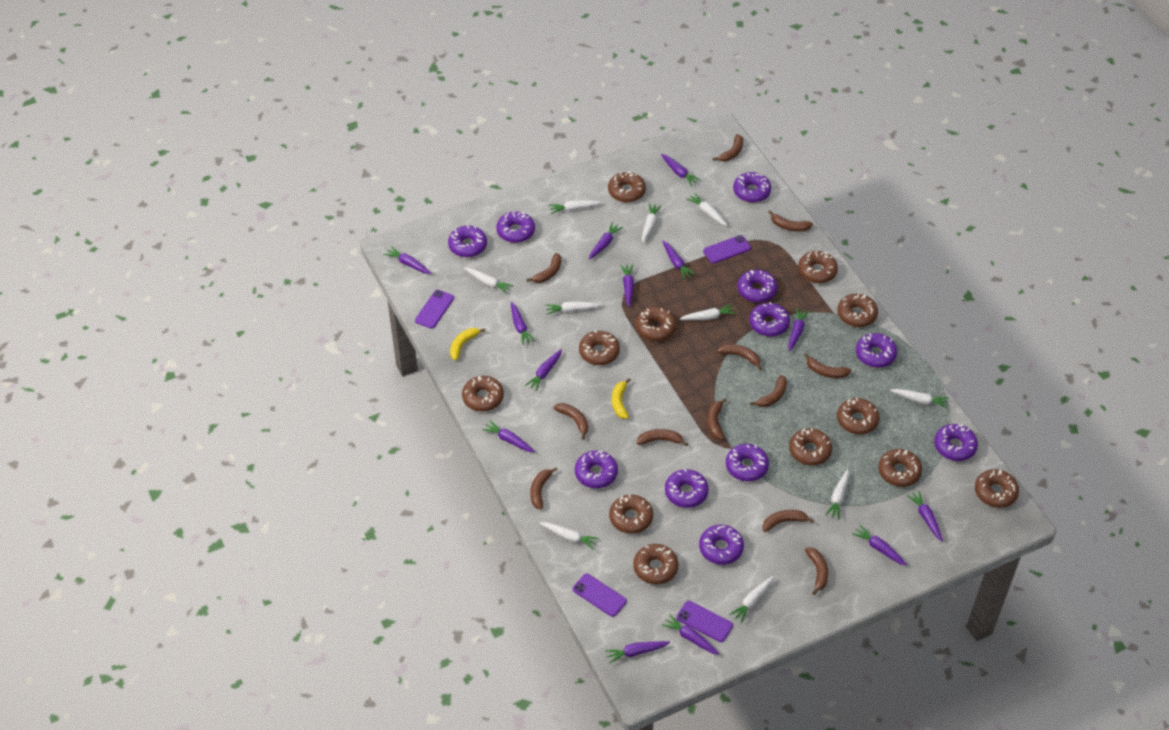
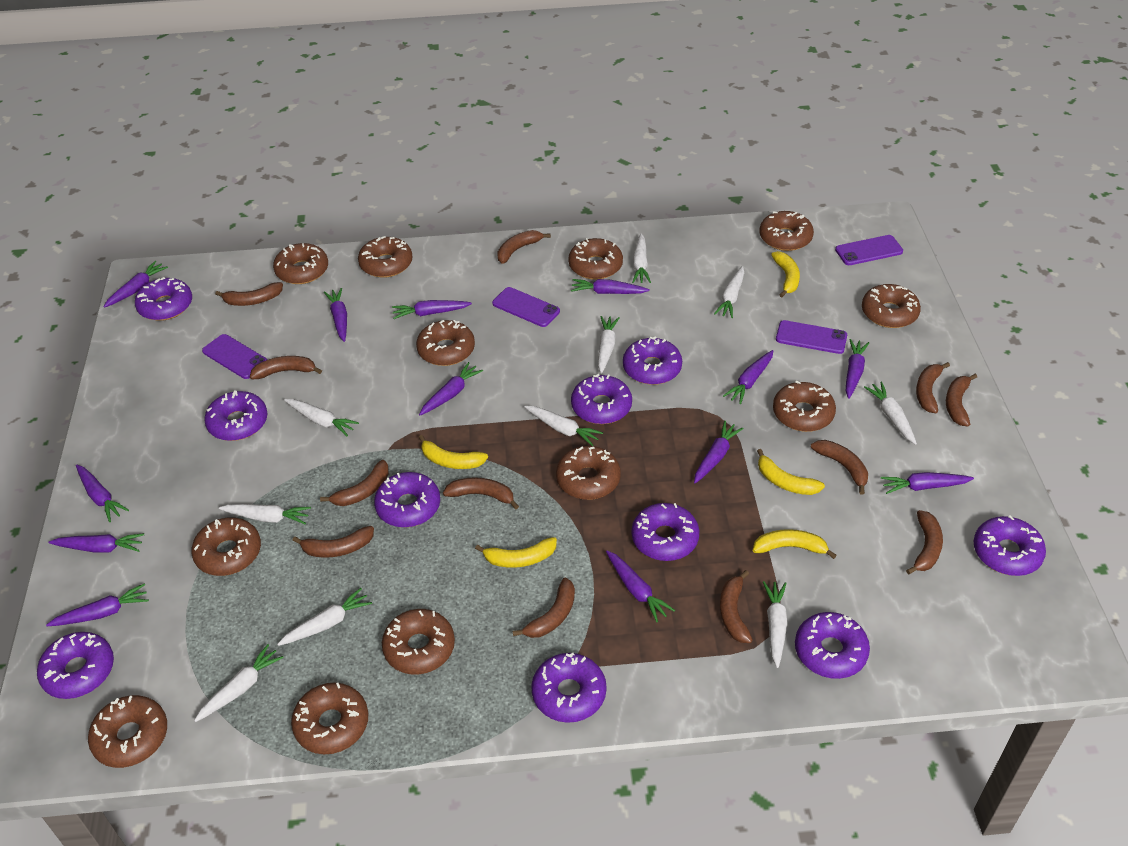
purple donut: 11 -> 10
yellow banana: 2 -> 5

